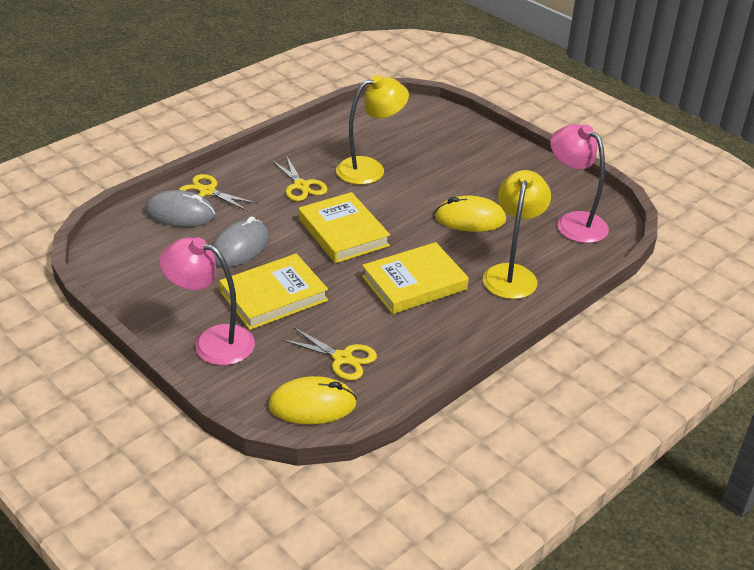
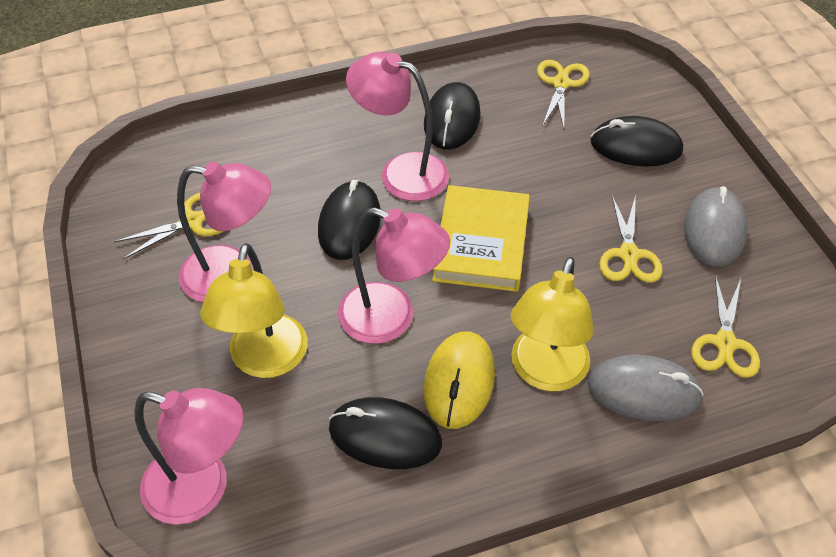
black mouse: 0 -> 4
pink lamp: 2 -> 4
yellow book: 3 -> 1
yellow mouse: 2 -> 1
yellow scissors: 3 -> 4

